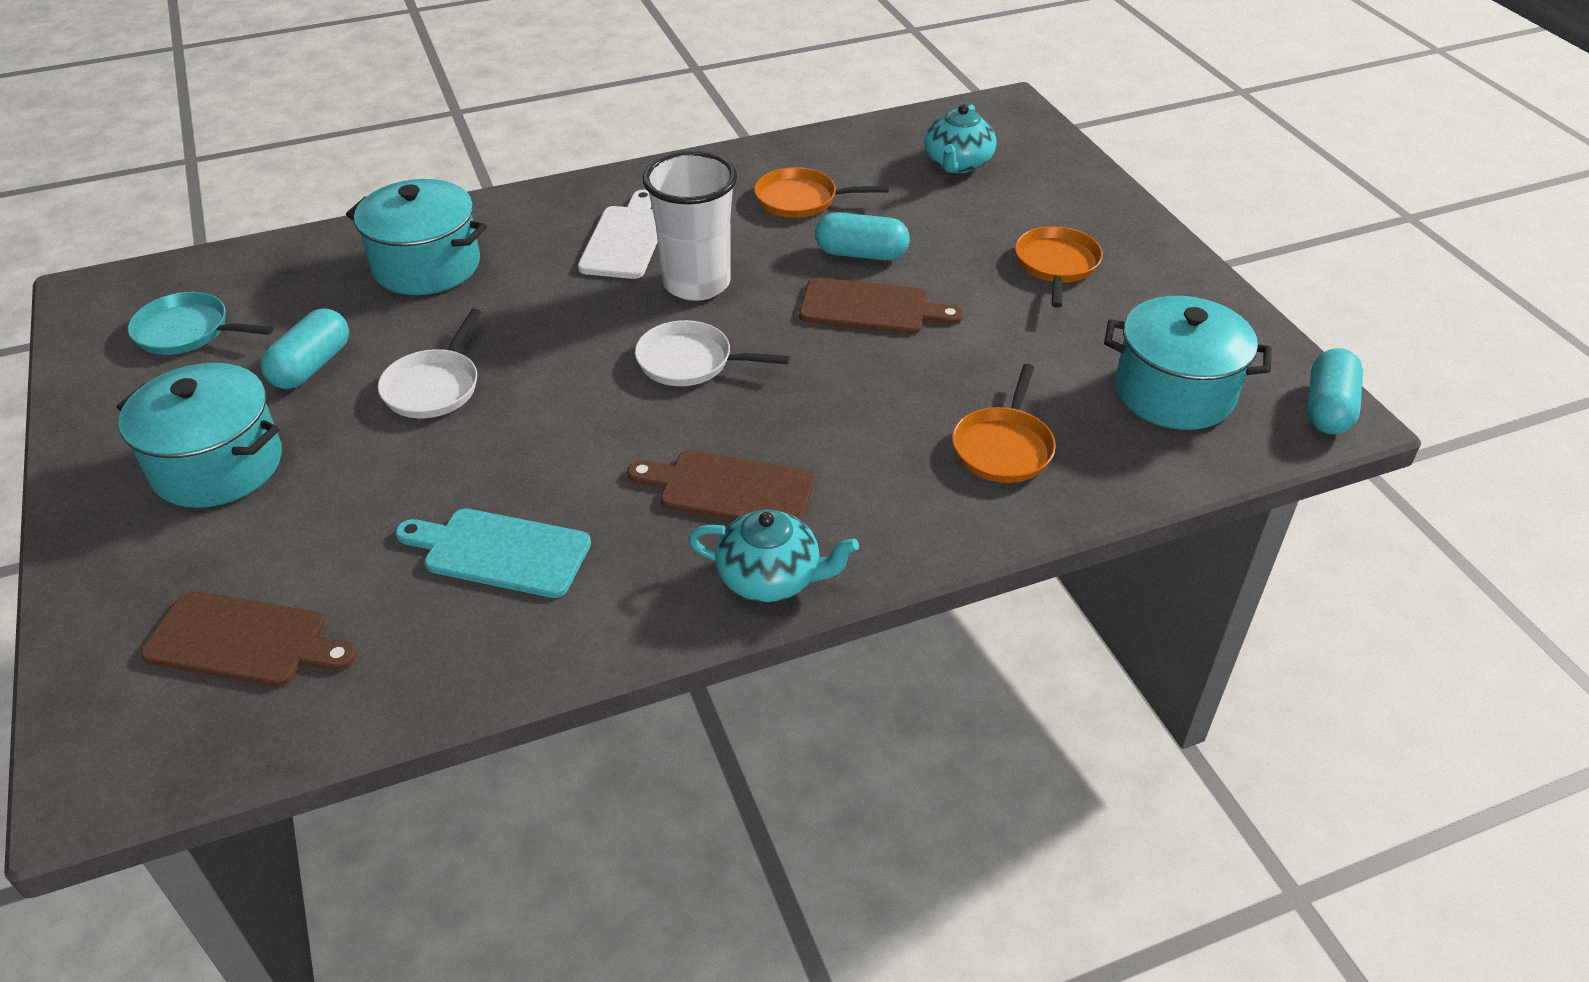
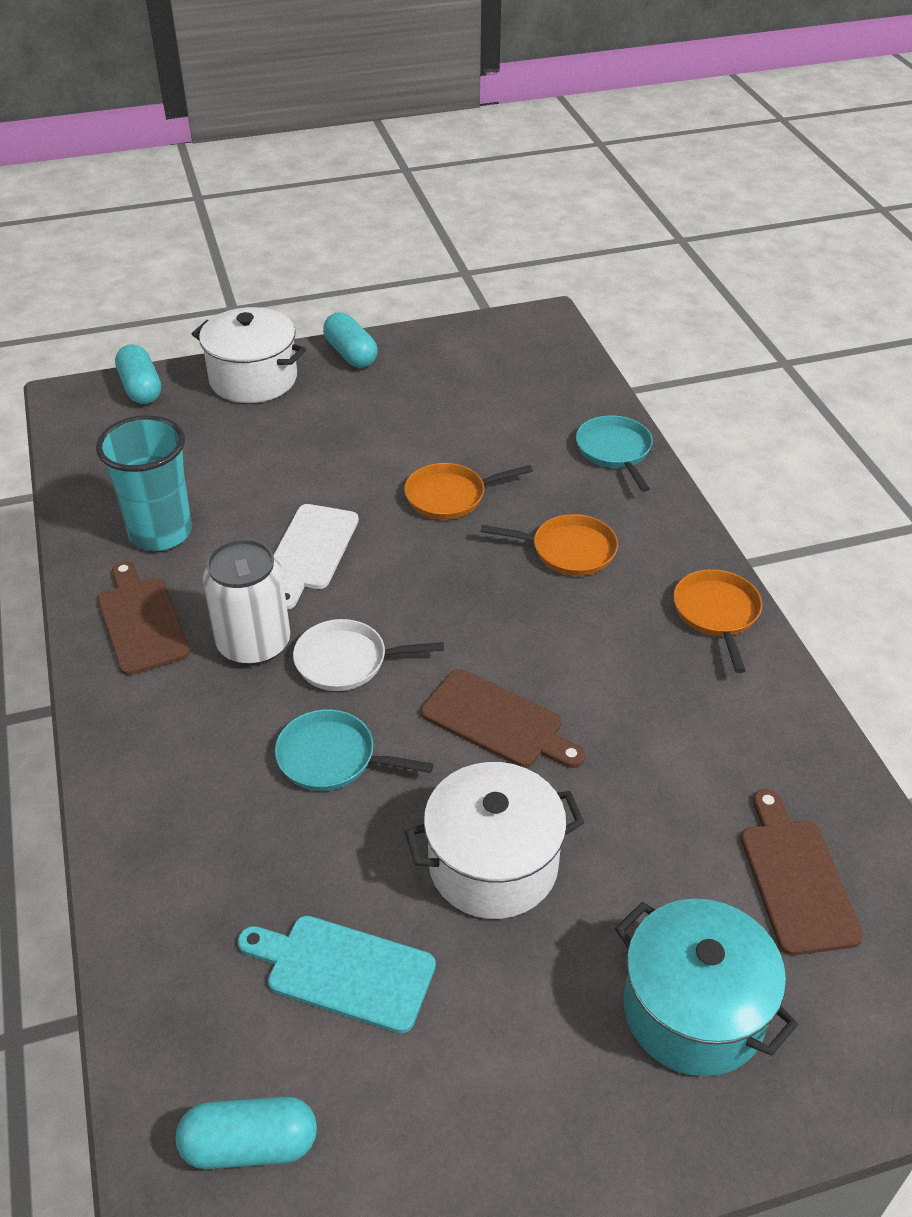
turquoise cup: 0 -> 1
turquoise pan: 1 -> 2
turquoise pot: 3 -> 1
turquoise teapot: 2 -> 0
white can: 0 -> 1
white cup: 1 -> 0
white pan: 2 -> 1
white pot: 0 -> 2

